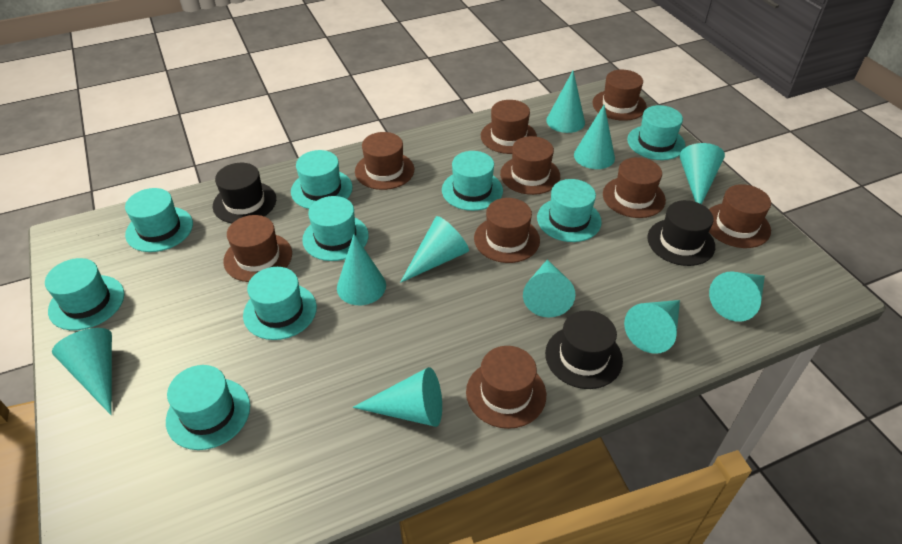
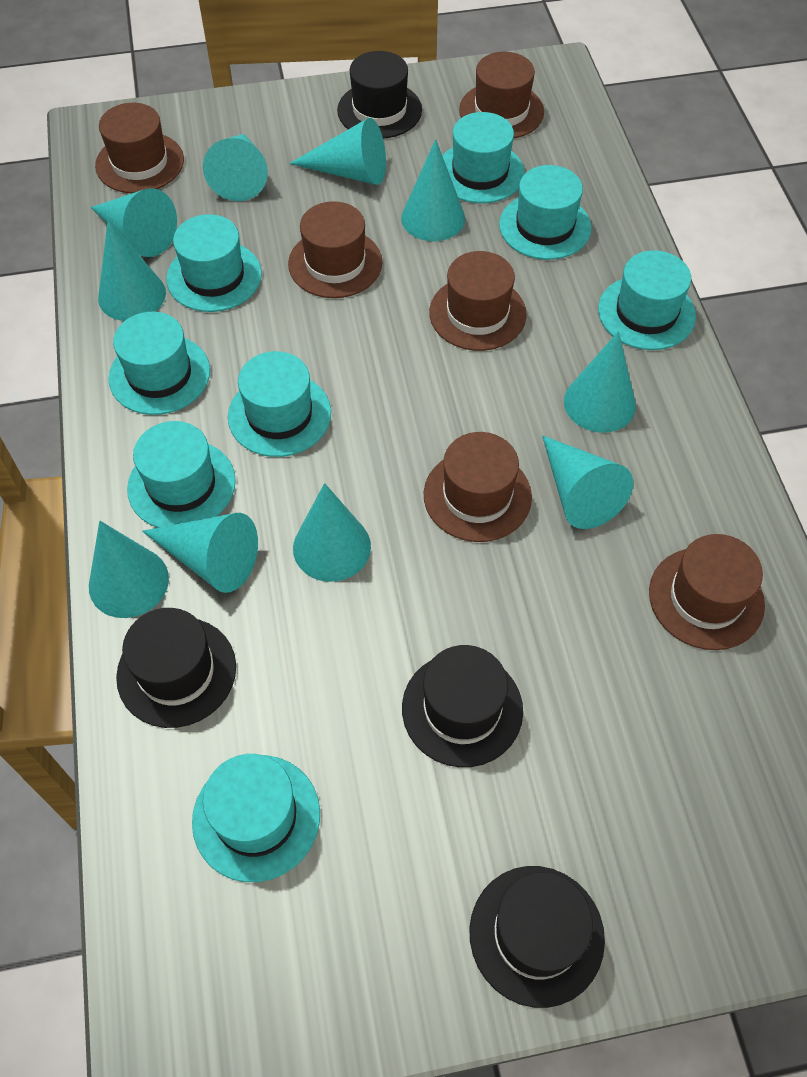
black hat: 3 -> 4
brown hat: 9 -> 6
turquoise hat: 9 -> 8

